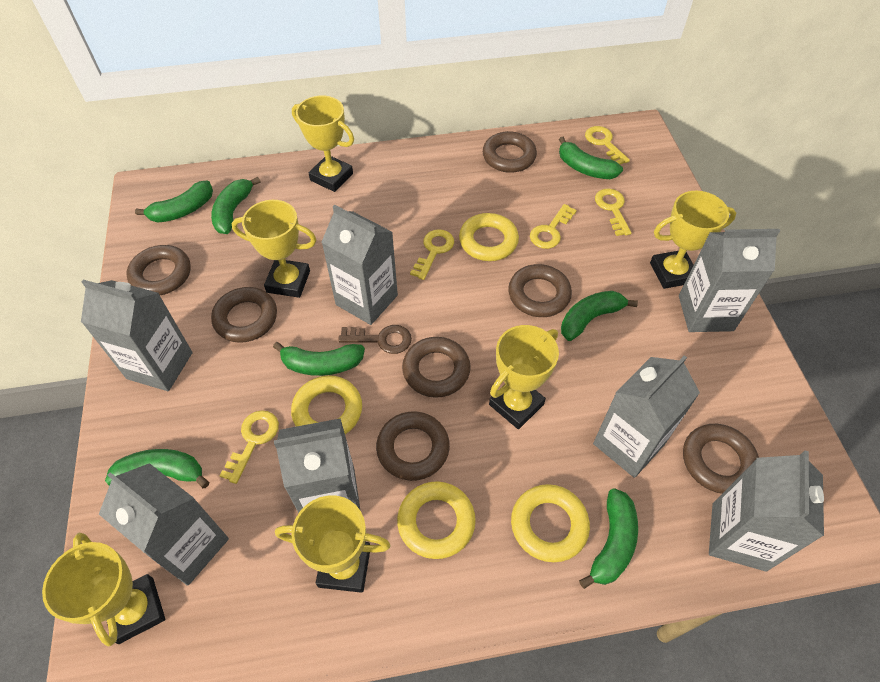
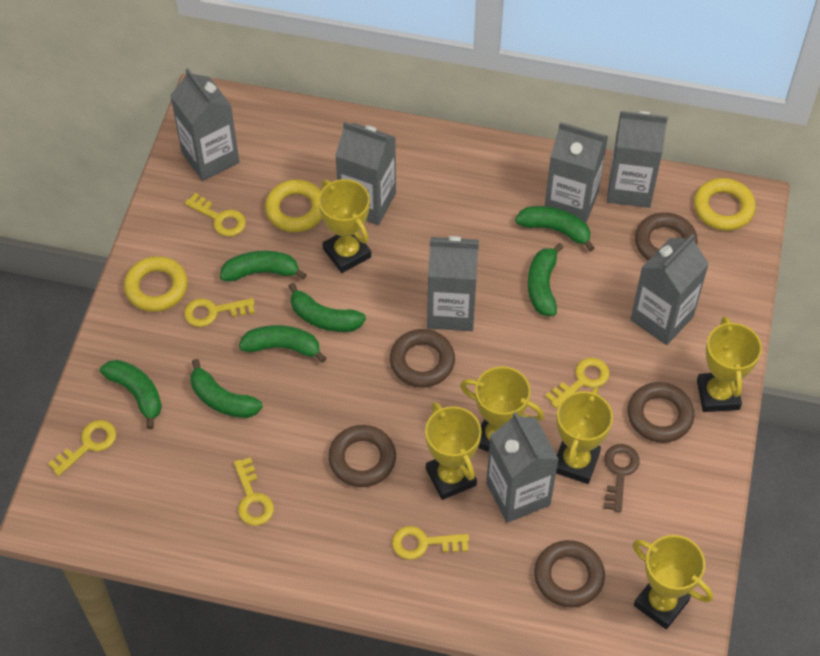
brown ring: 7 -> 5
yellow key: 5 -> 6
yellow ring: 4 -> 3

